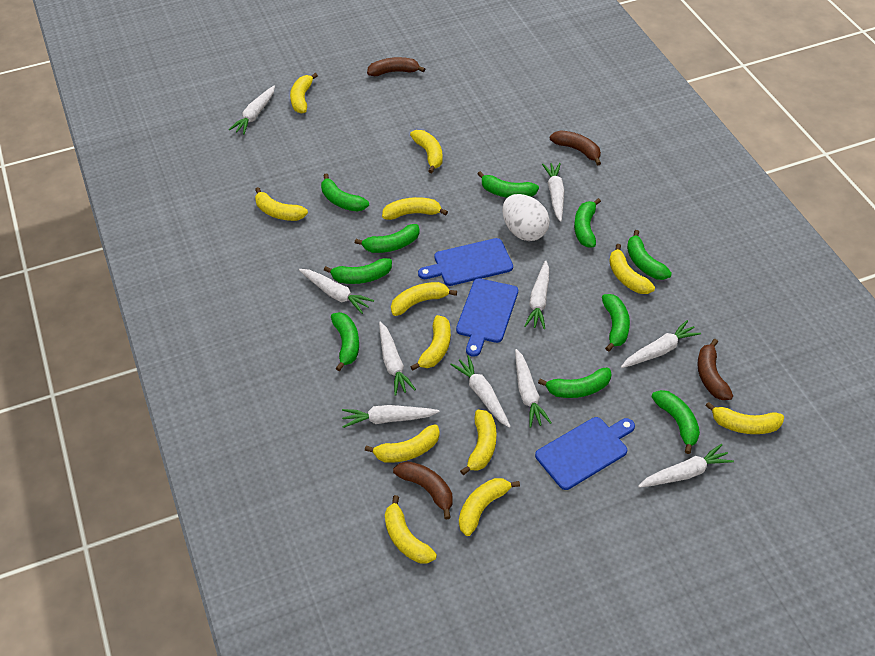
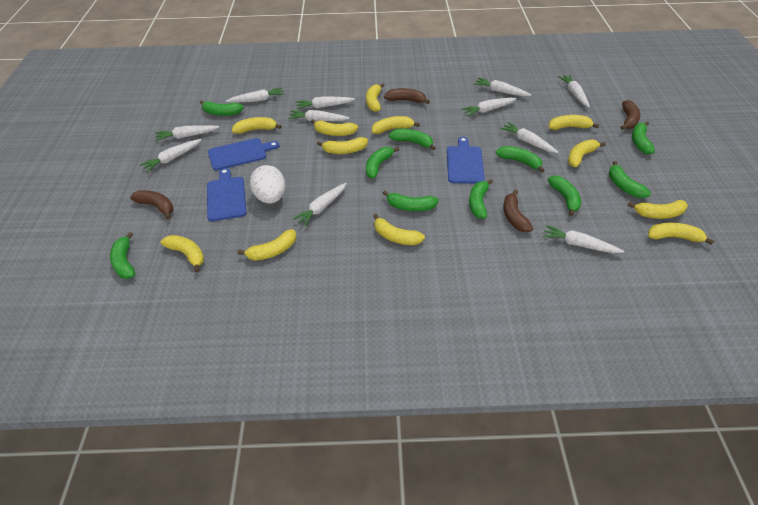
white carrot: 10 -> 11

